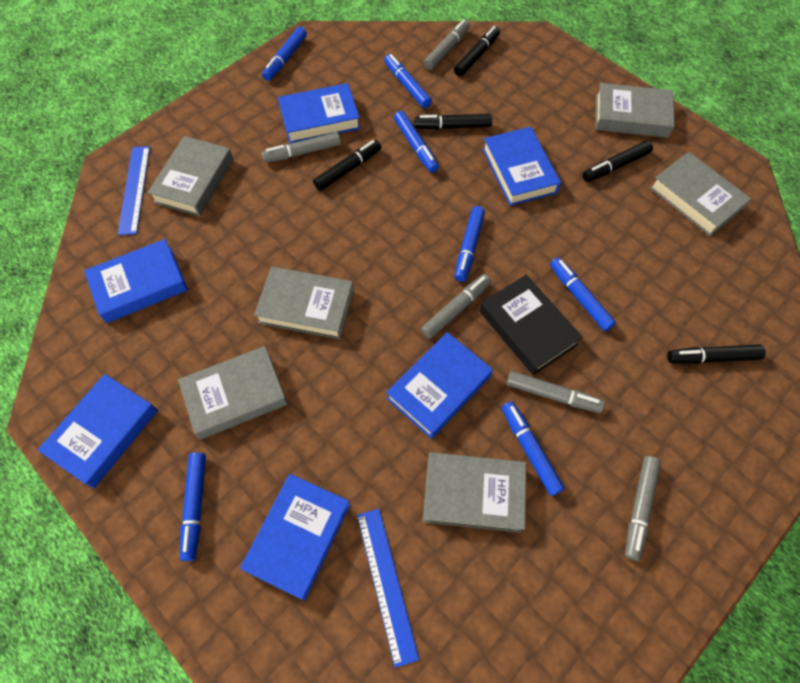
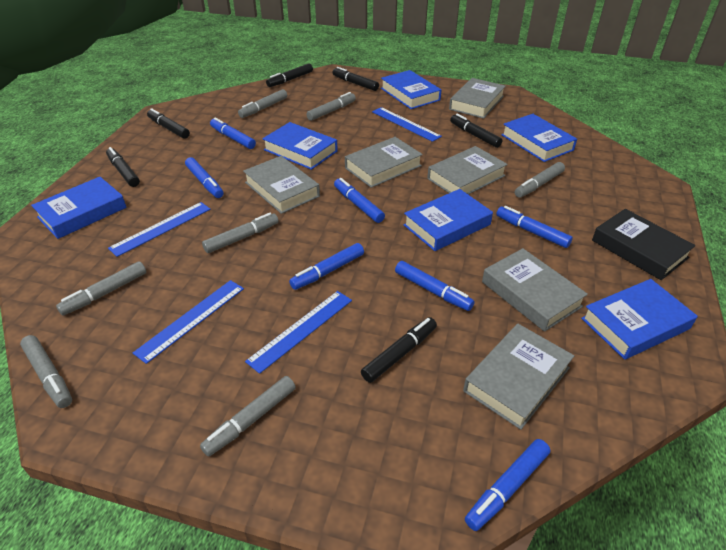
black marker: 5 -> 6
blue ruler: 2 -> 4
grey marker: 5 -> 7

